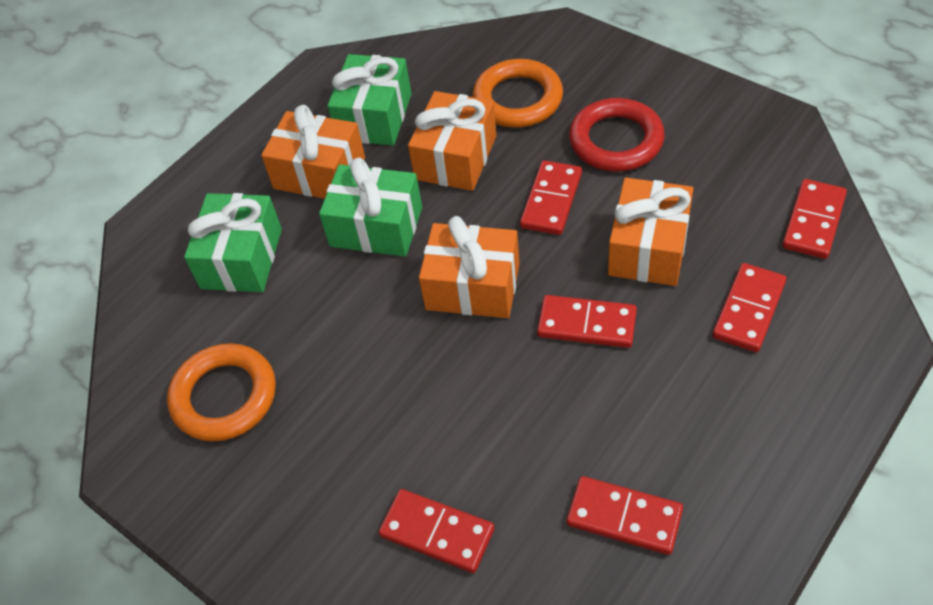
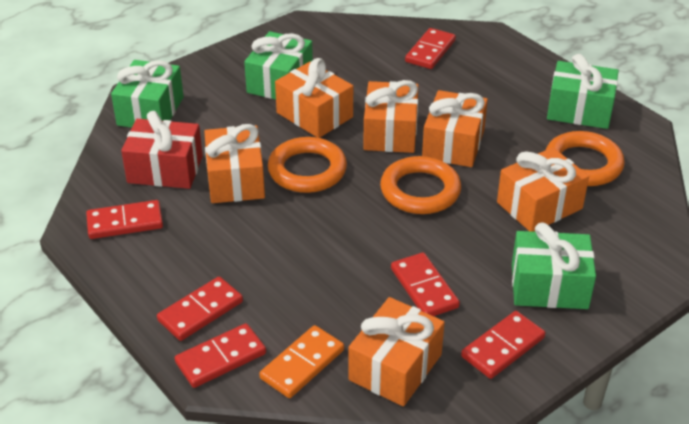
green gift: 3 -> 4
orange domino: 0 -> 1
orange gift: 4 -> 6
orange ring: 2 -> 3
red gift: 0 -> 1
red ring: 1 -> 0

